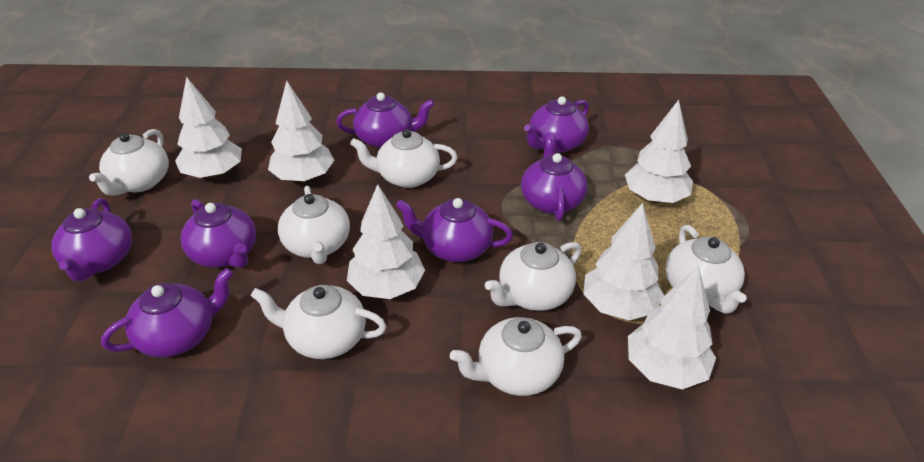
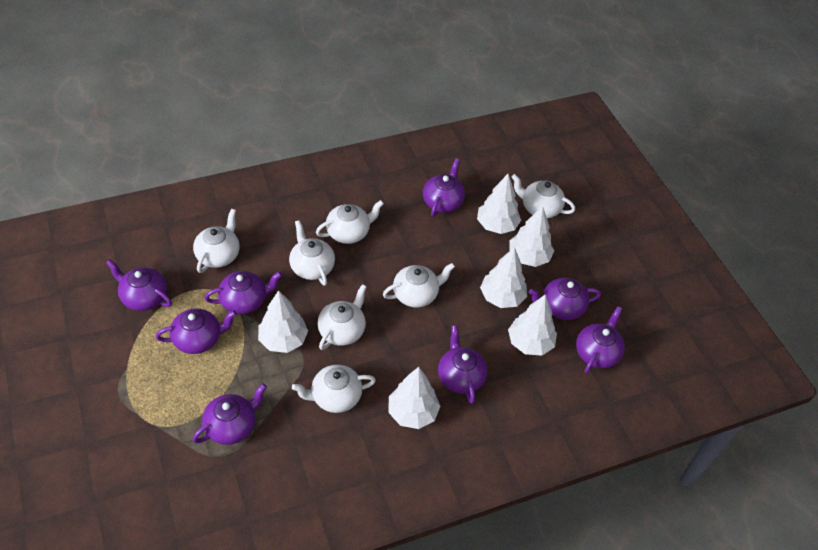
purple teapot: 7 -> 8

